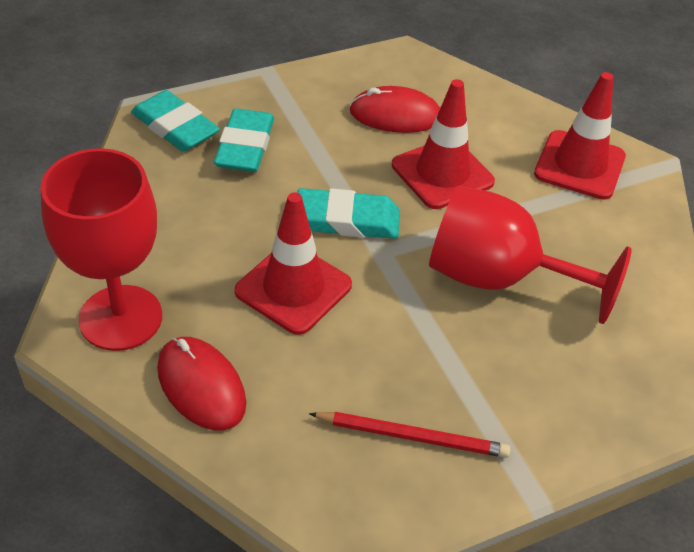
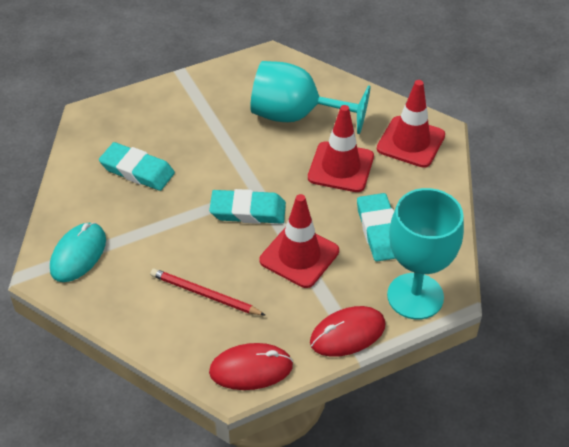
red goblet: 2 -> 0
turquoise goblet: 0 -> 2
turquoise mouse: 0 -> 1

